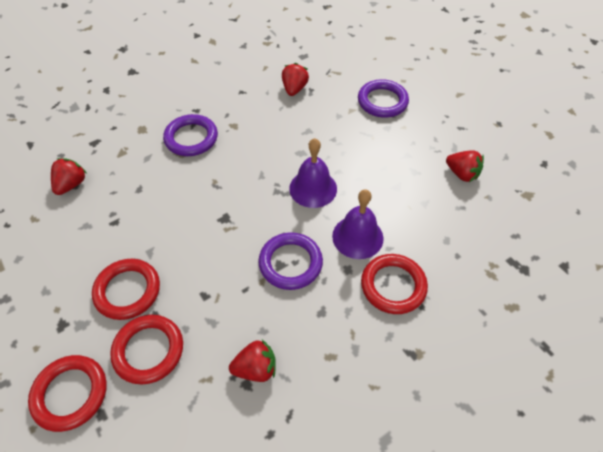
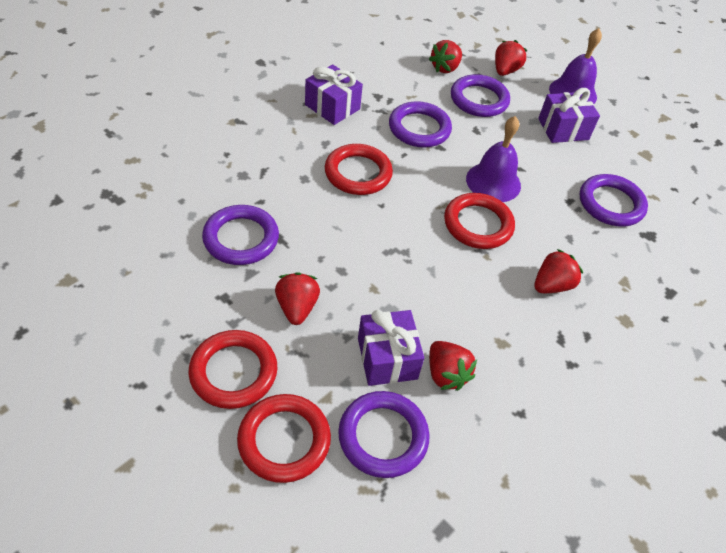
purple gift: 0 -> 3
purple ring: 3 -> 5
red strawberry: 4 -> 5

